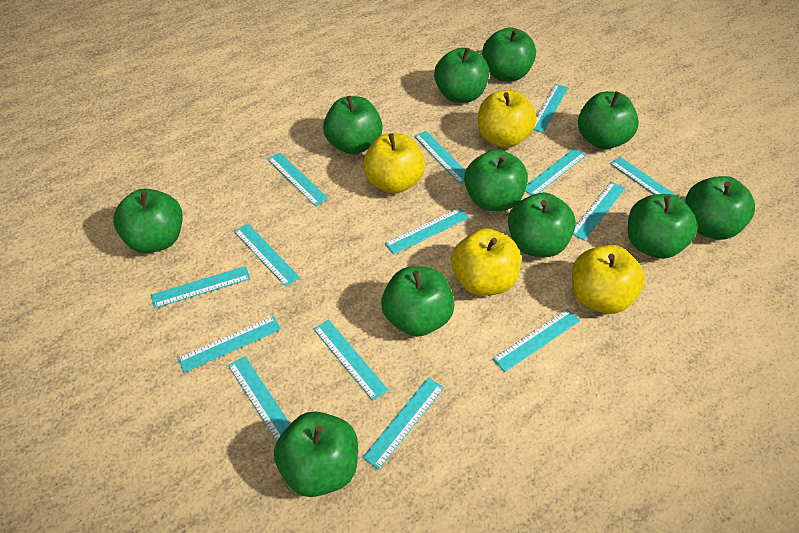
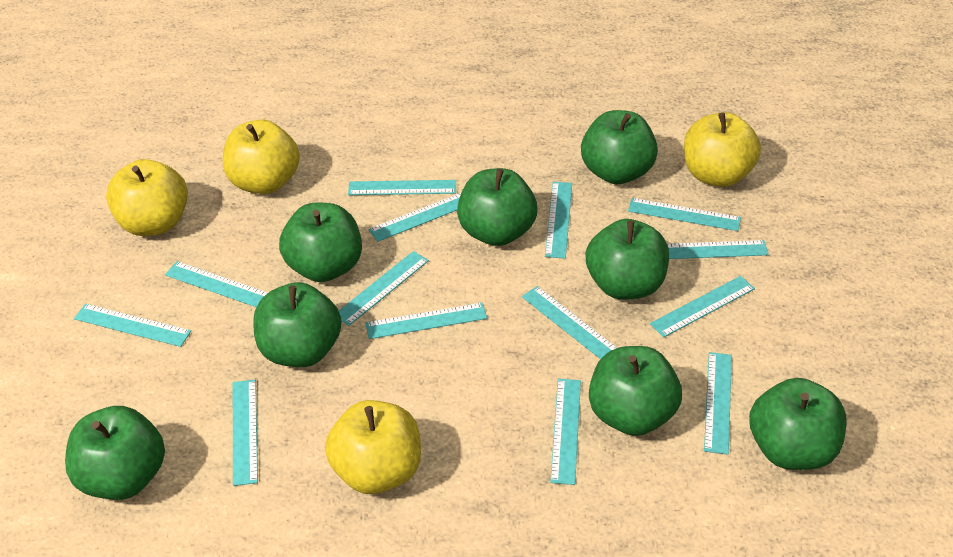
green apple: 11 -> 8

